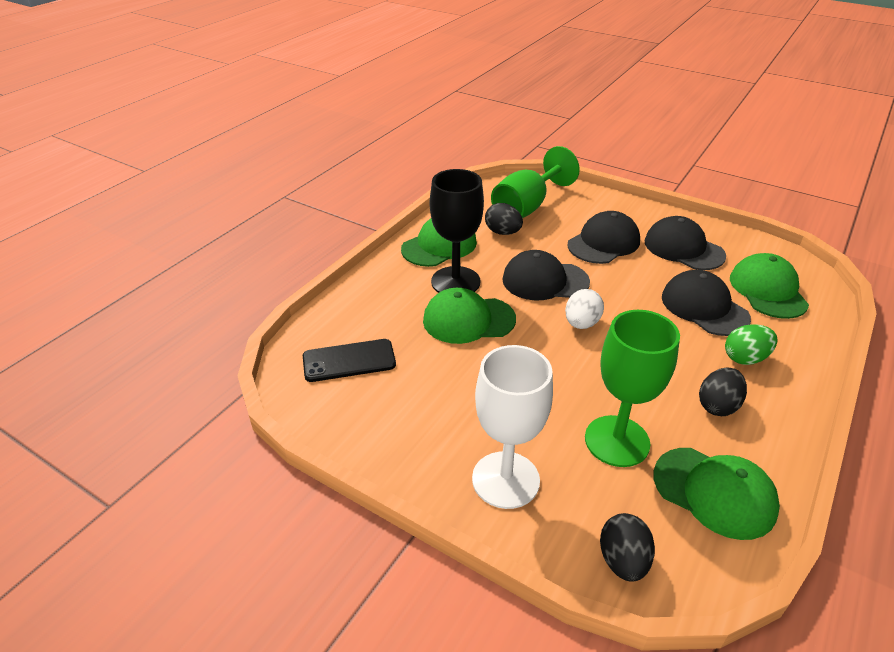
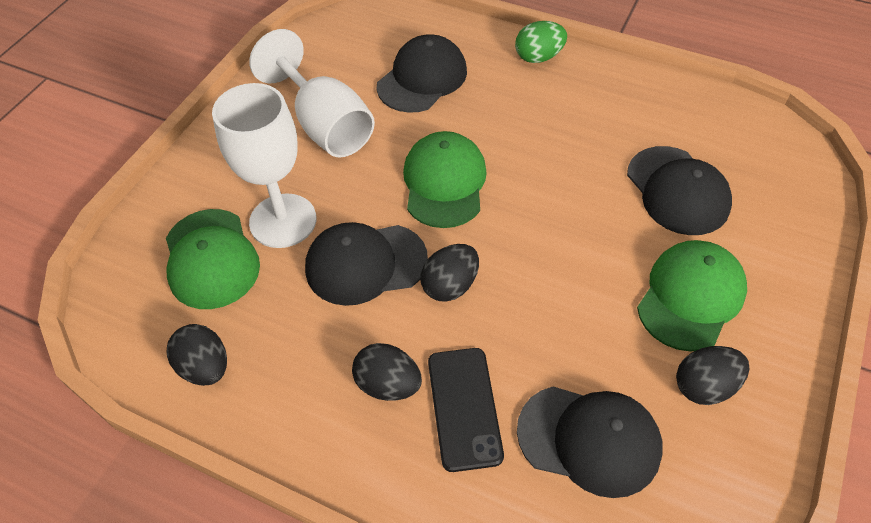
black egg: 3 -> 4
black goblet: 1 -> 0
green cap: 4 -> 3
green goblet: 2 -> 0
white egg: 1 -> 0
white goblet: 1 -> 2

